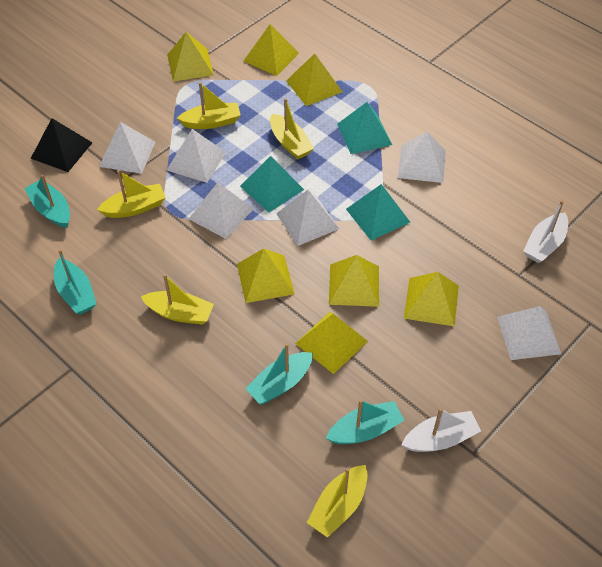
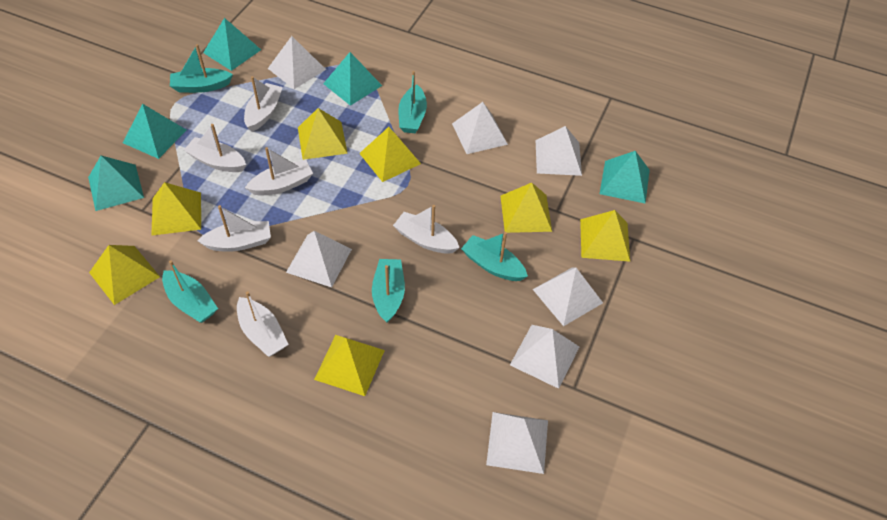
black pyramid: 1 -> 0
turquoise boat: 4 -> 5
turquoise pyramid: 3 -> 5
white boat: 2 -> 6
white pyramid: 6 -> 7
yellow boat: 5 -> 0

